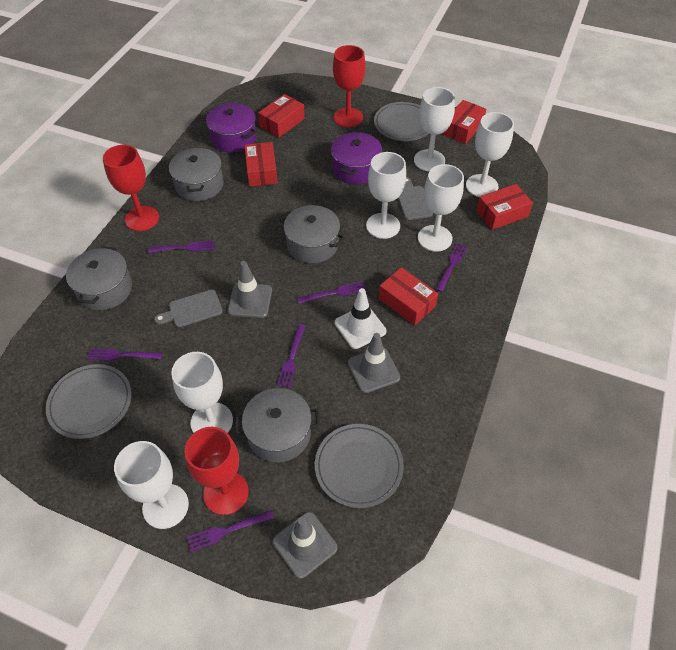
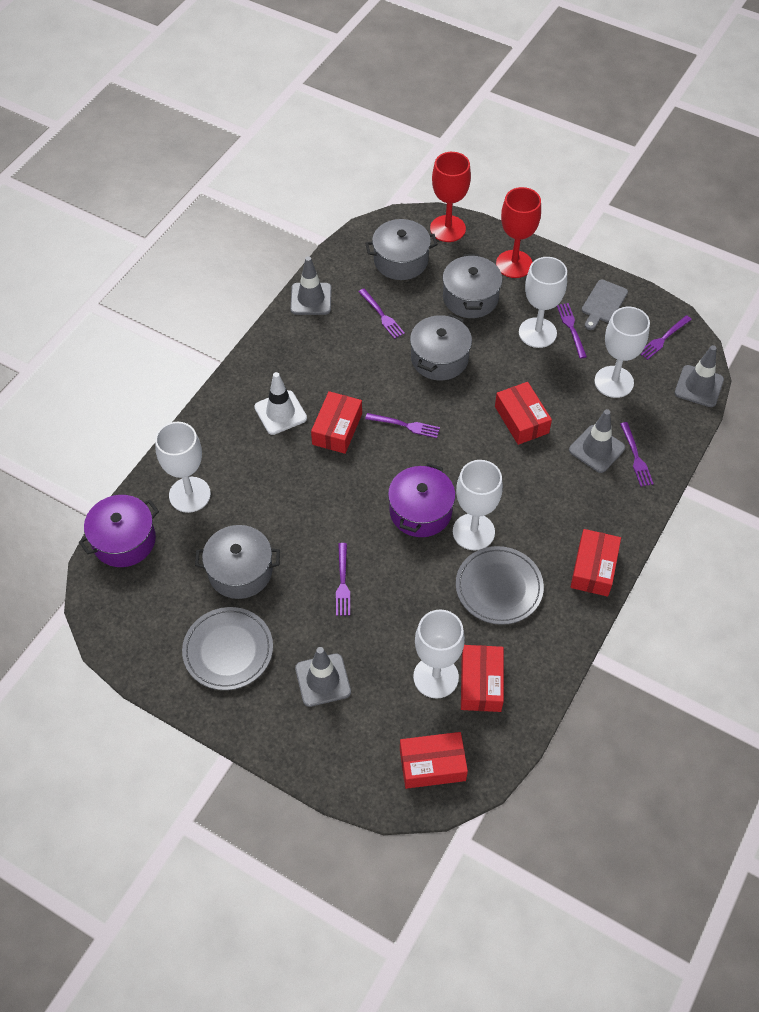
grey cutting board: 2 -> 1
grey plate: 3 -> 2
grey traffic cone: 3 -> 4
red goblet: 3 -> 2
white goblet: 6 -> 5

